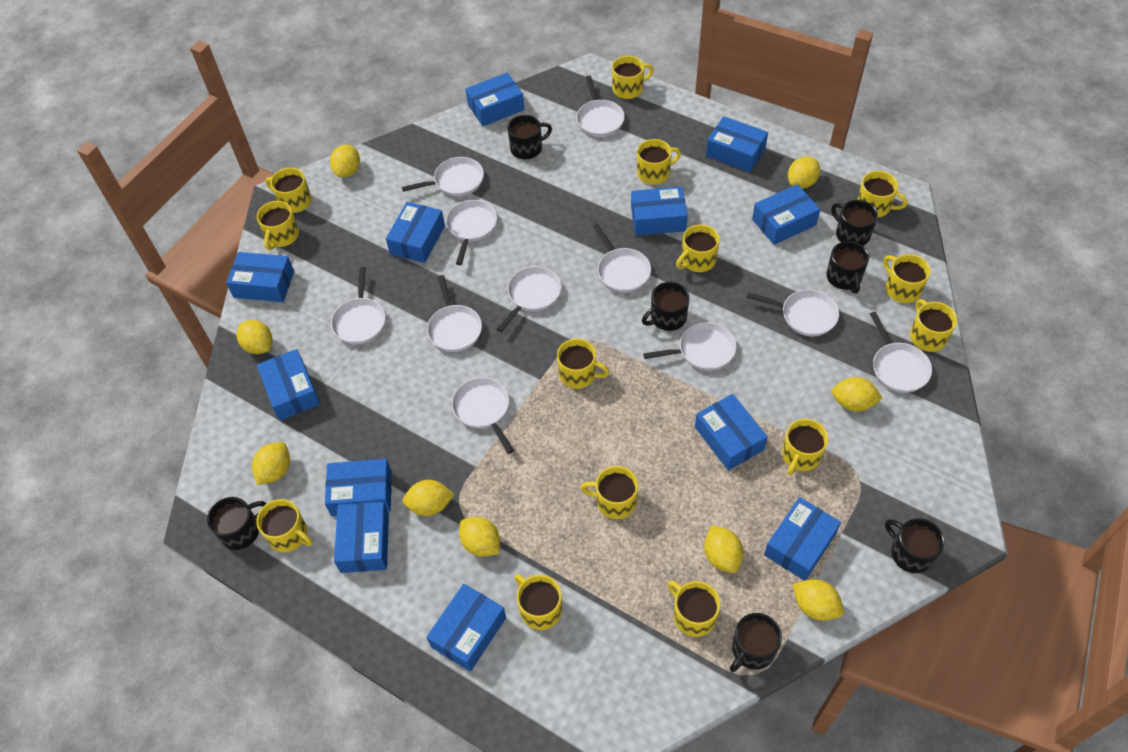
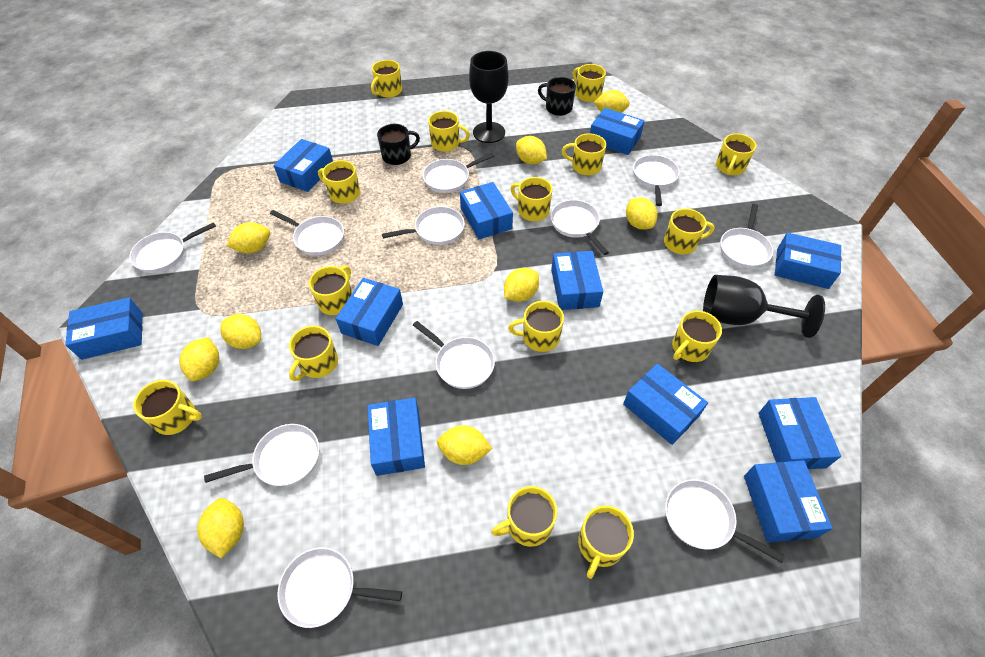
black goblet: 0 -> 2
black mug: 7 -> 2
blue box: 12 -> 11
yellow mug: 14 -> 15

